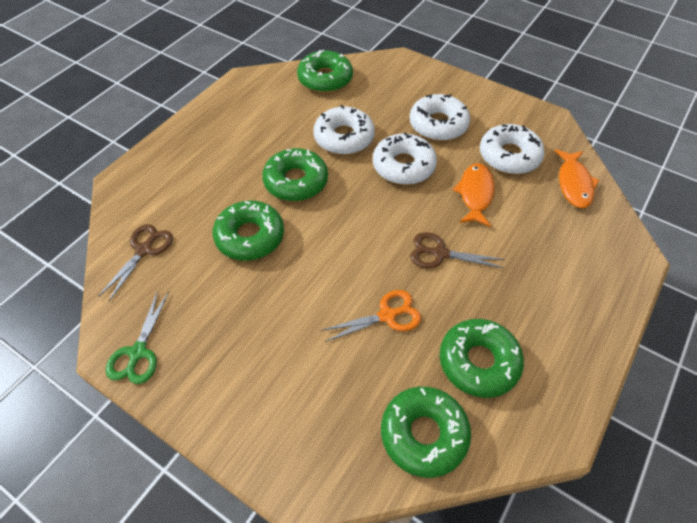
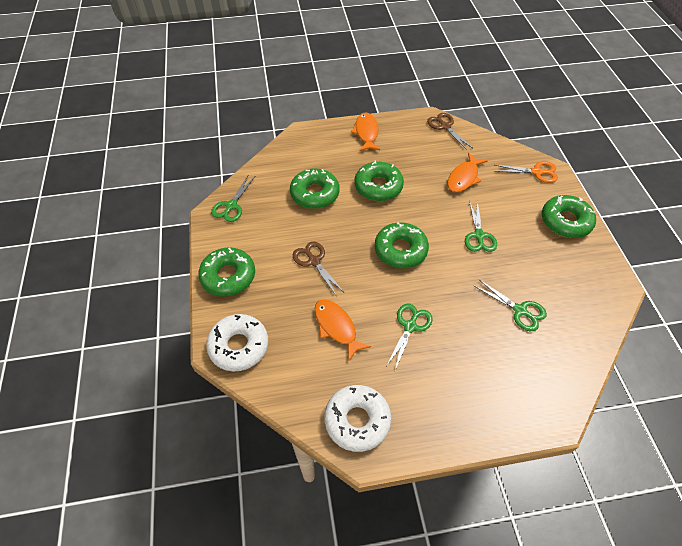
green scissors: 1 -> 4
orange fish: 2 -> 3
white donut: 4 -> 2

